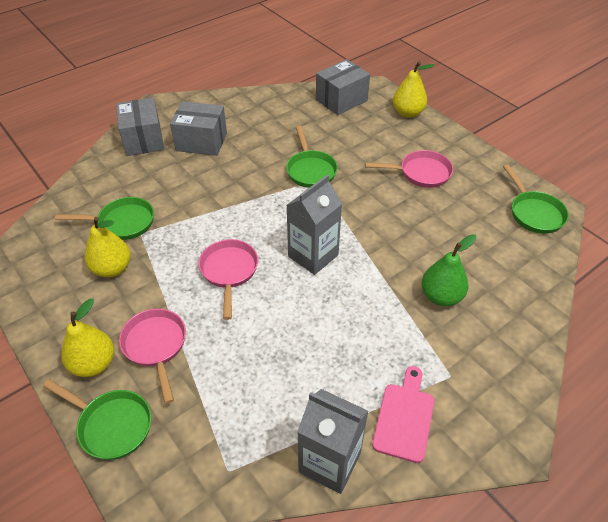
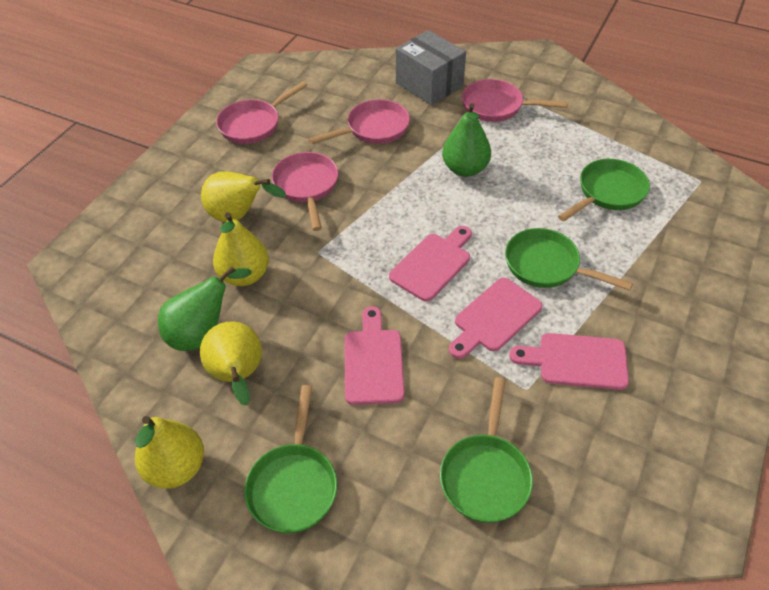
green pear: 1 -> 2
grey box: 3 -> 1
grey carton: 2 -> 0
pink cutting board: 1 -> 4
pink pan: 3 -> 4
yellow pear: 3 -> 4

